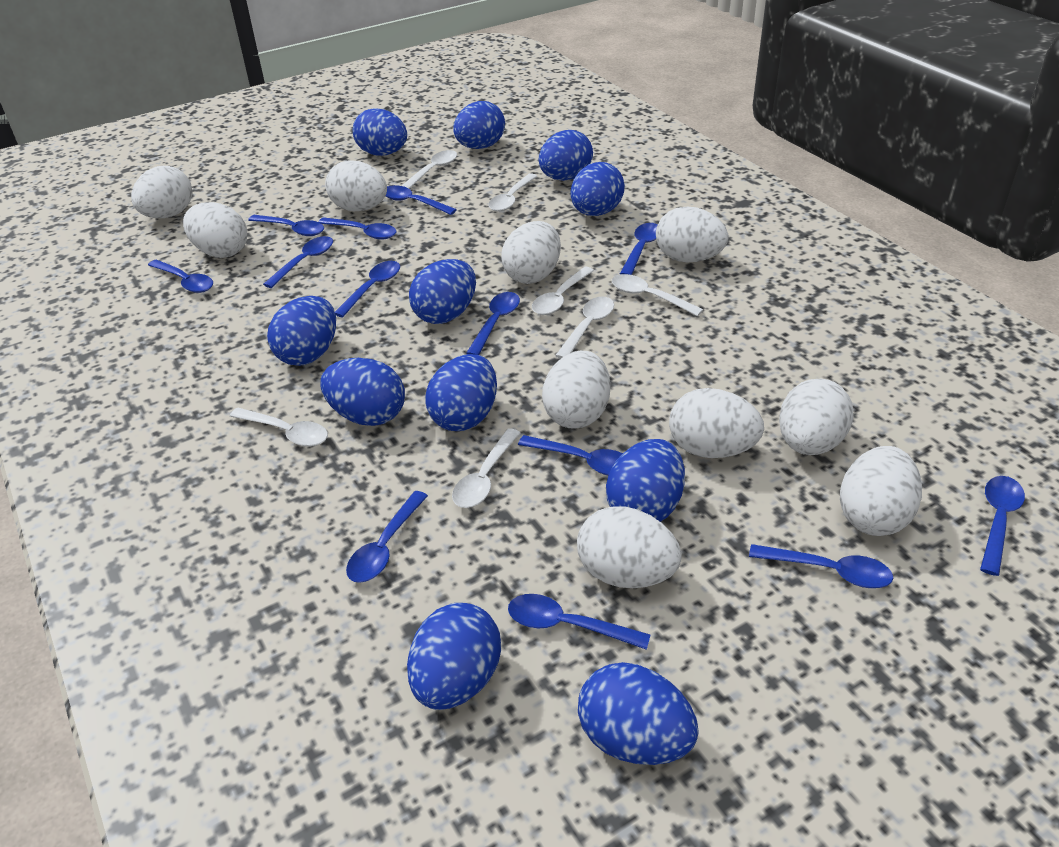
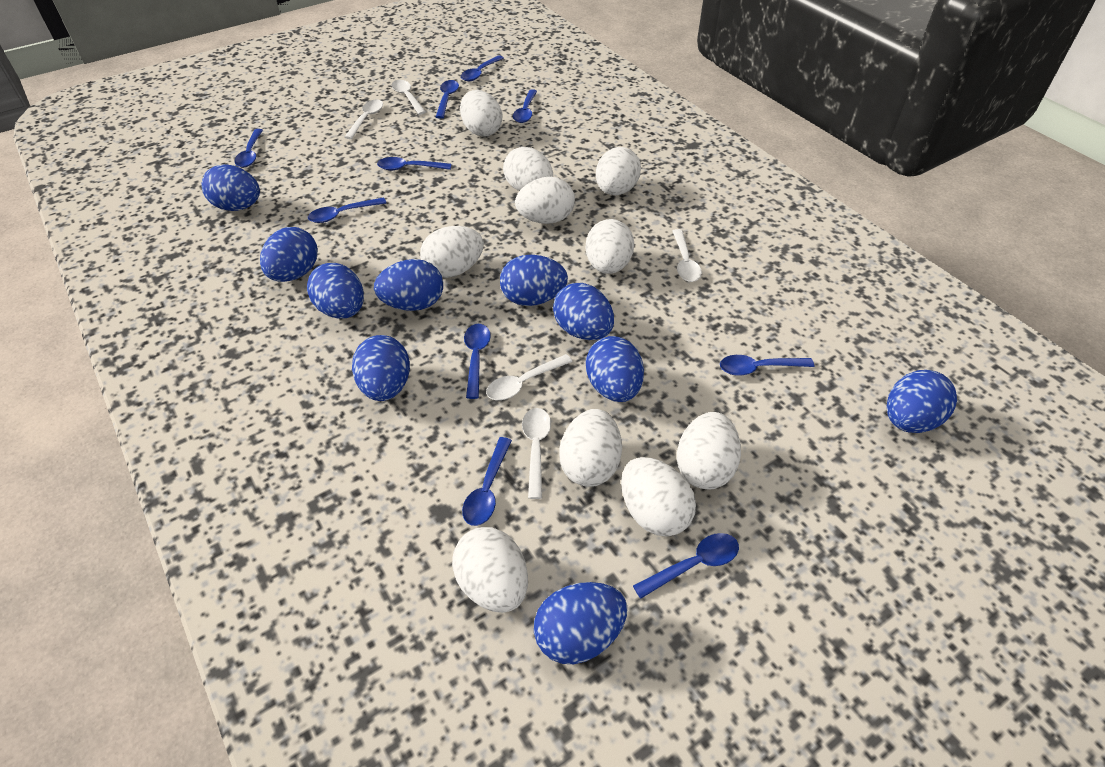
blue egg: 11 -> 10
blue spoon: 13 -> 10
white spoon: 7 -> 5

